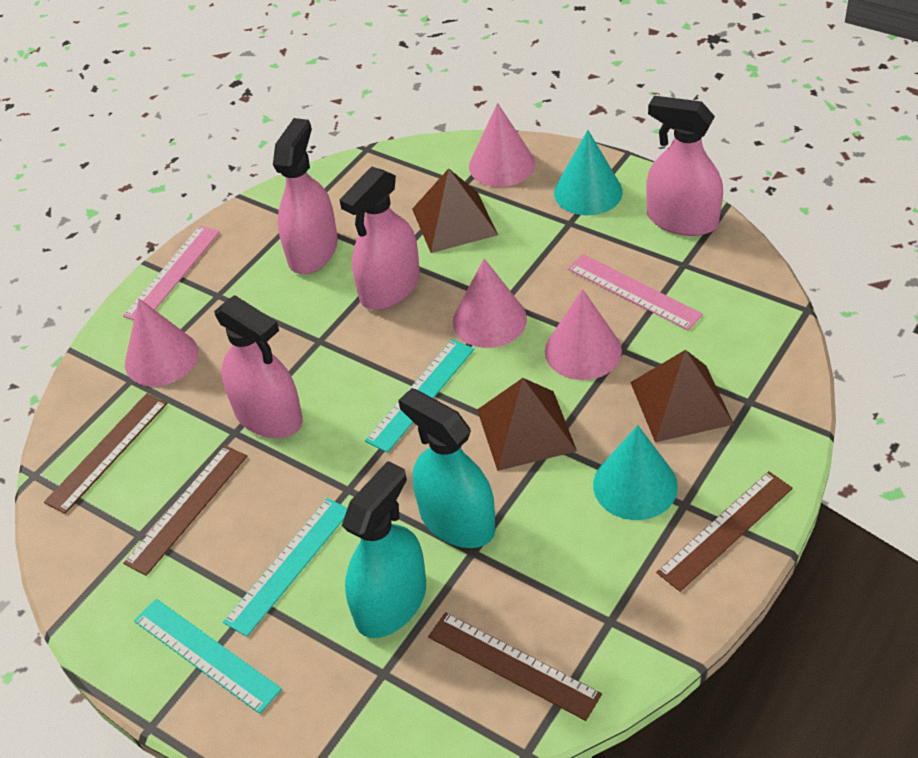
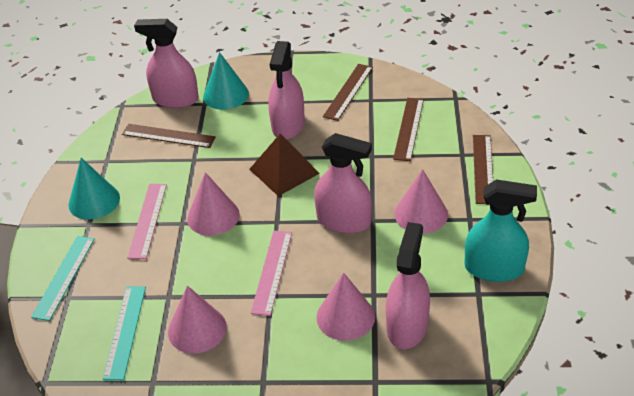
brown pyramid: 3 -> 1
turquoise ruler: 3 -> 2
turquoise spray bottle: 2 -> 1

